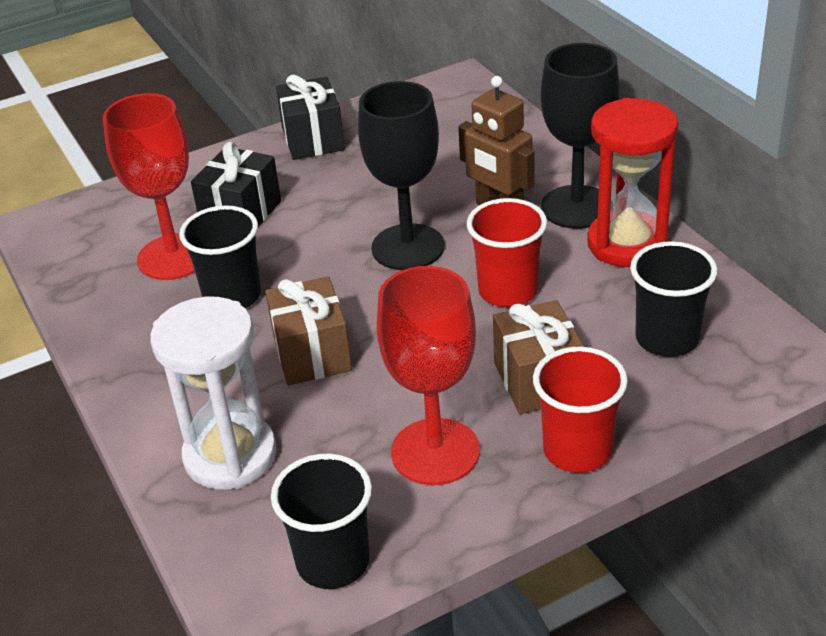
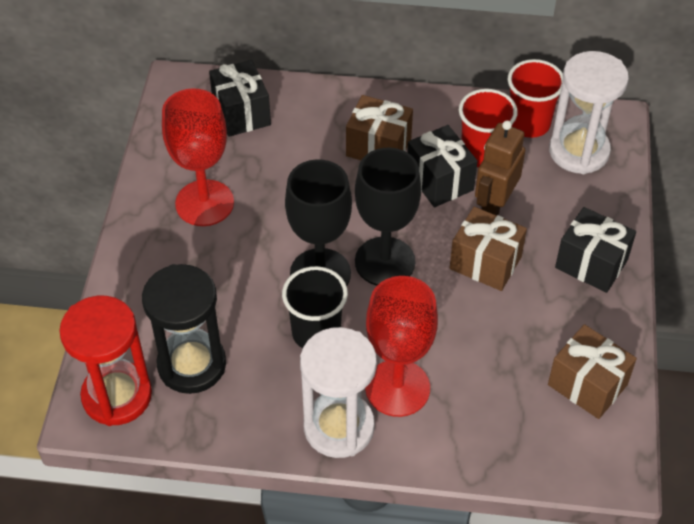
black cup: 3 -> 1
black gift: 2 -> 3
black hourglass: 0 -> 1
brown gift: 2 -> 3
white hourglass: 1 -> 2

